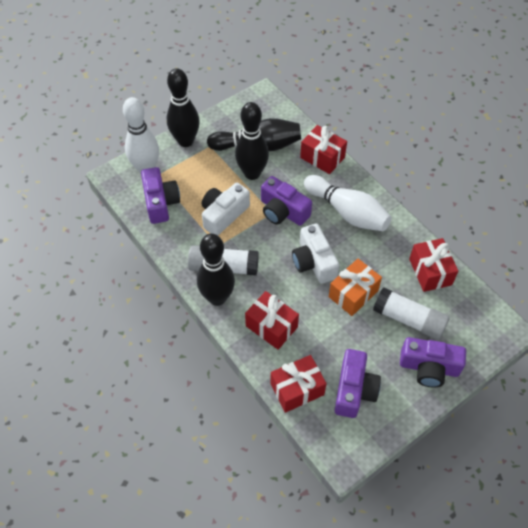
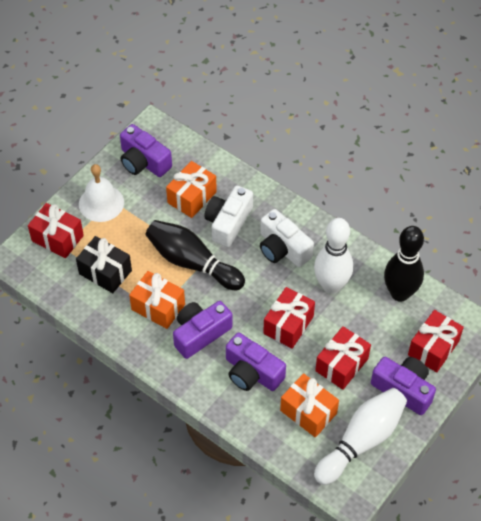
black bowling pin: 4 -> 2
black gift: 0 -> 1
orange gift: 1 -> 3
white bell: 0 -> 1
white glue stick: 2 -> 0

